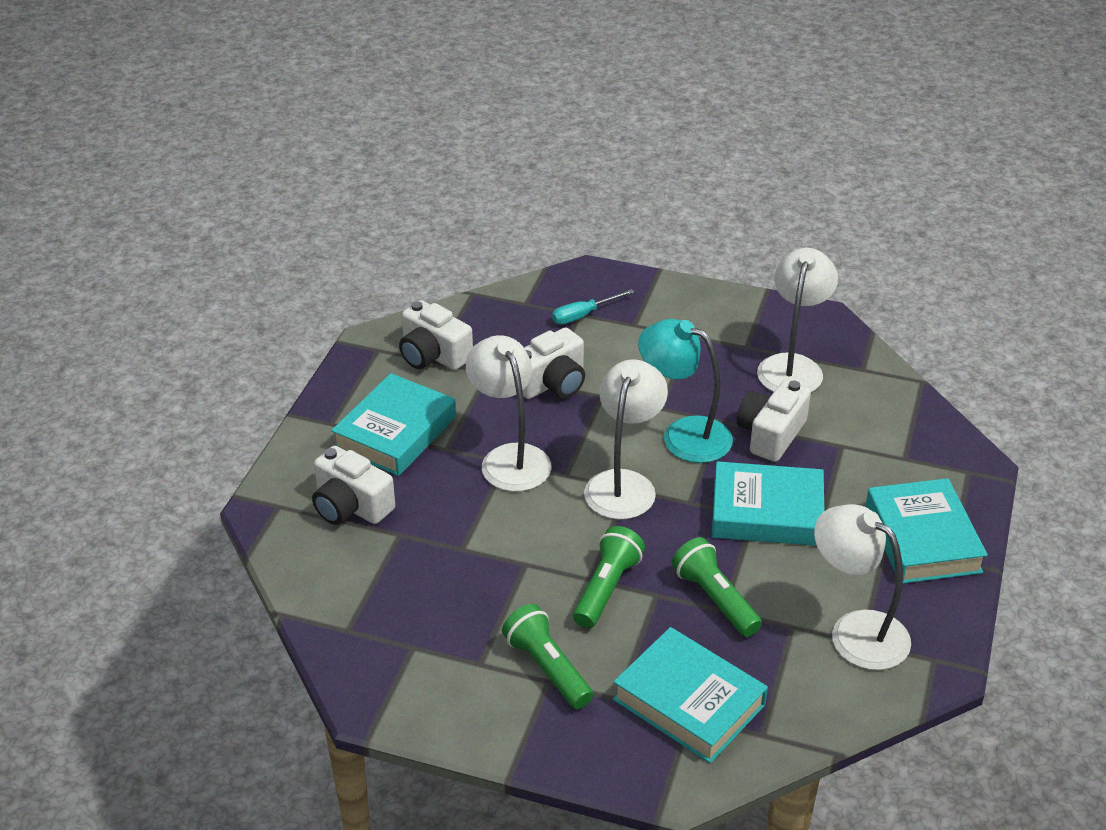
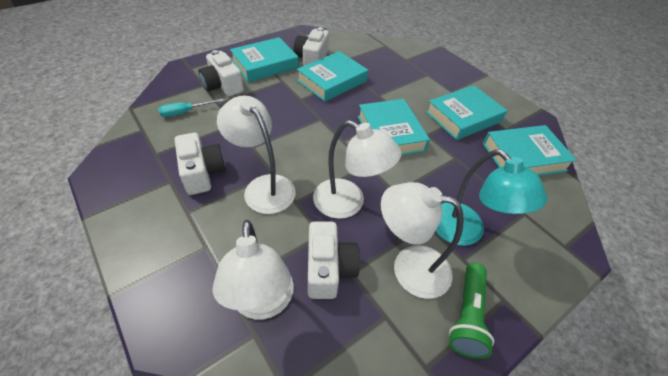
green flashlight: 3 -> 1
turquoise book: 4 -> 5

